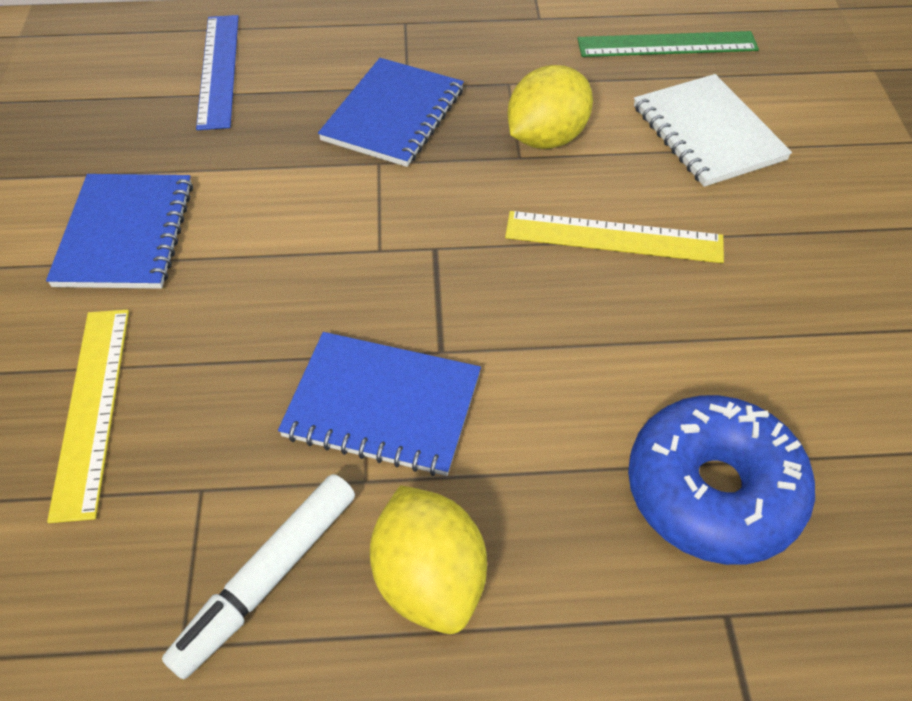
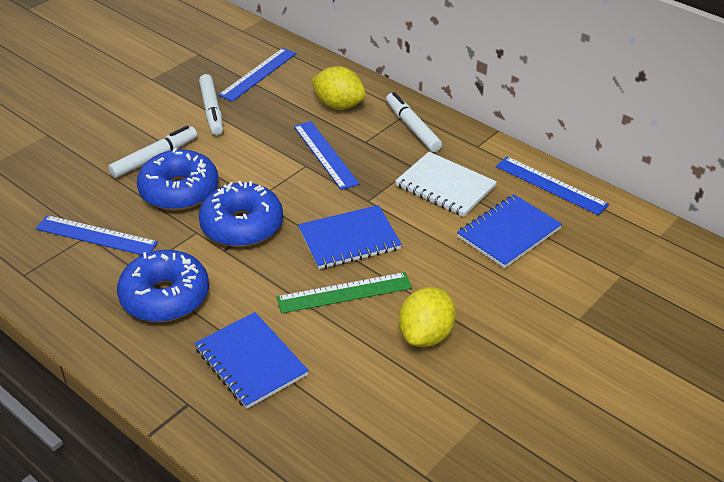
blue donut: 1 -> 3
blue ruler: 1 -> 4
white marker: 1 -> 3
yellow ruler: 2 -> 0

